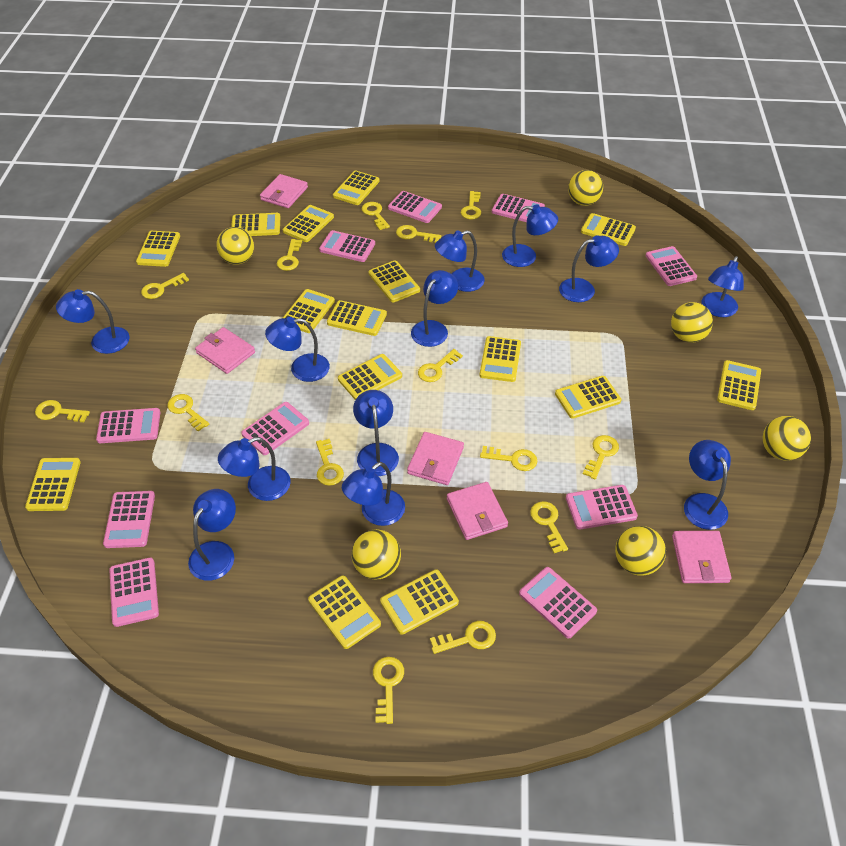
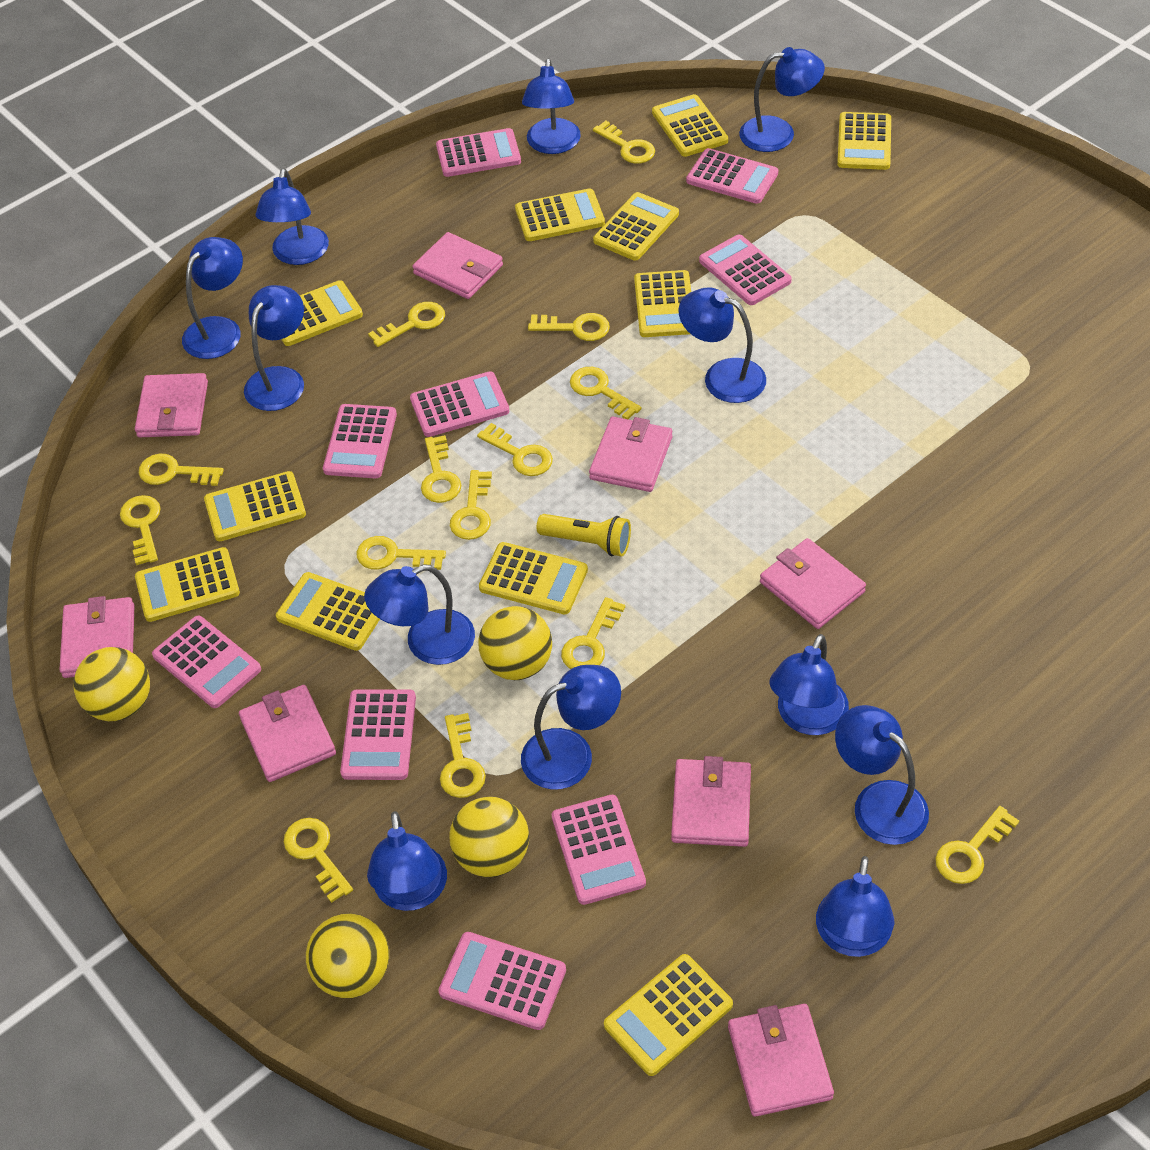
pink calculator: 10 -> 9
pink wallet: 5 -> 8
yellow ball: 6 -> 4
yellow calculator: 15 -> 11
yellow flashlight: 0 -> 1

